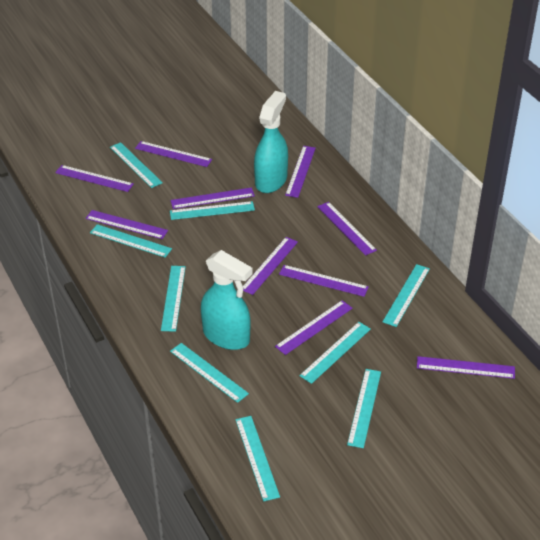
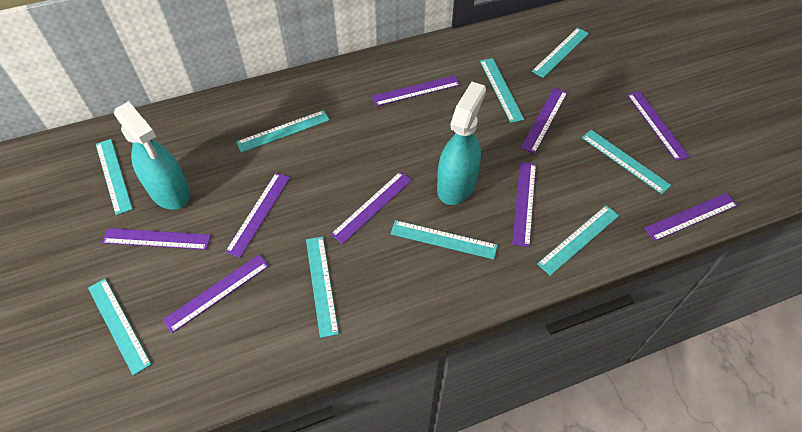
purple ruler: 10 -> 9

